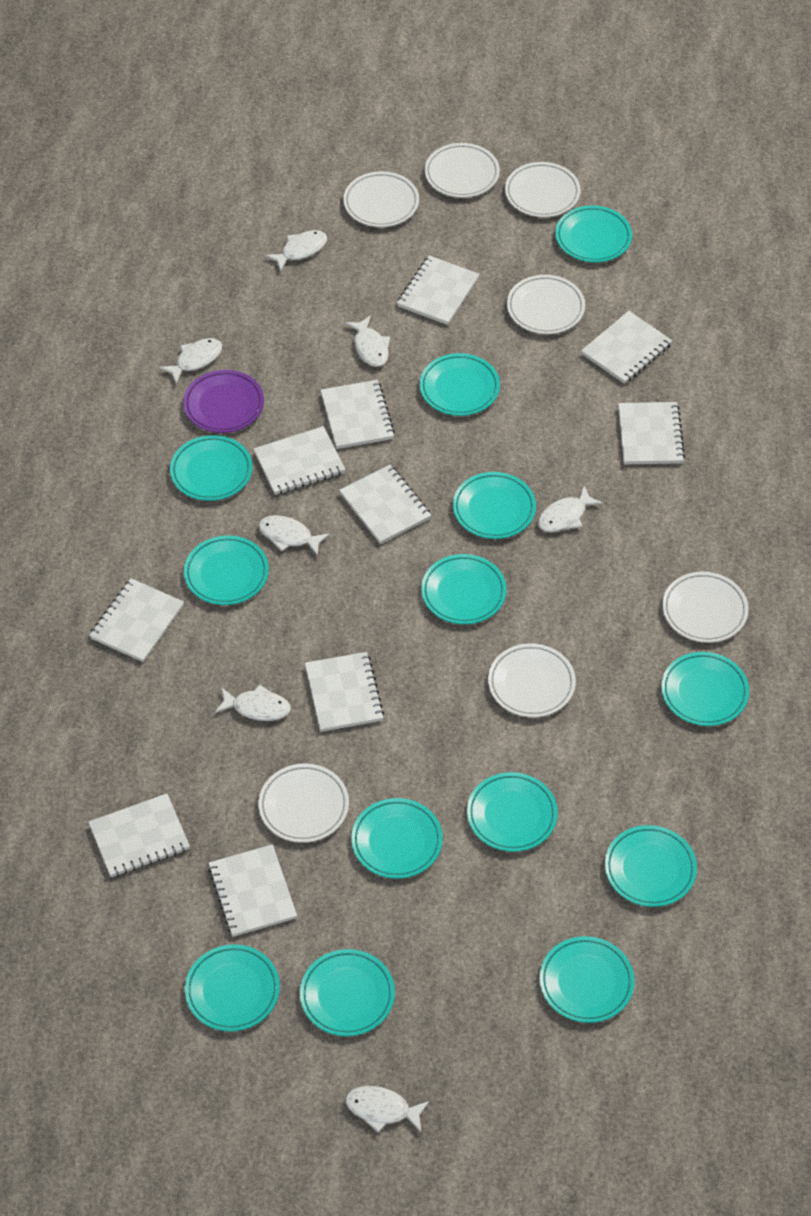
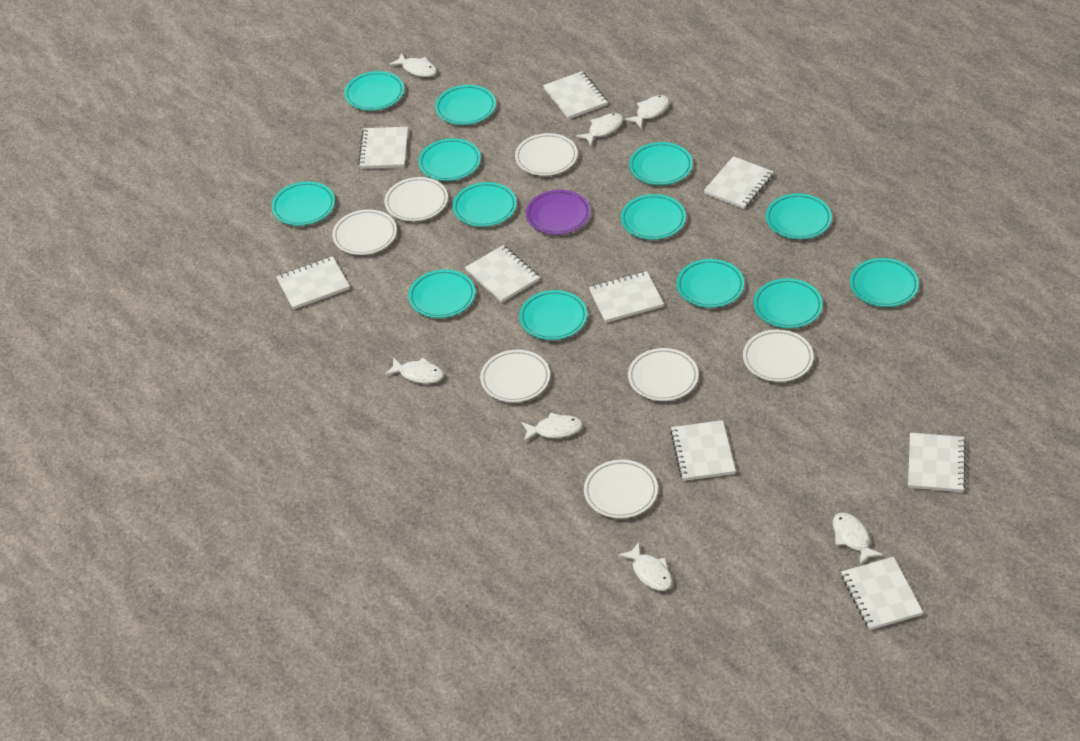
white notebook: 10 -> 9

